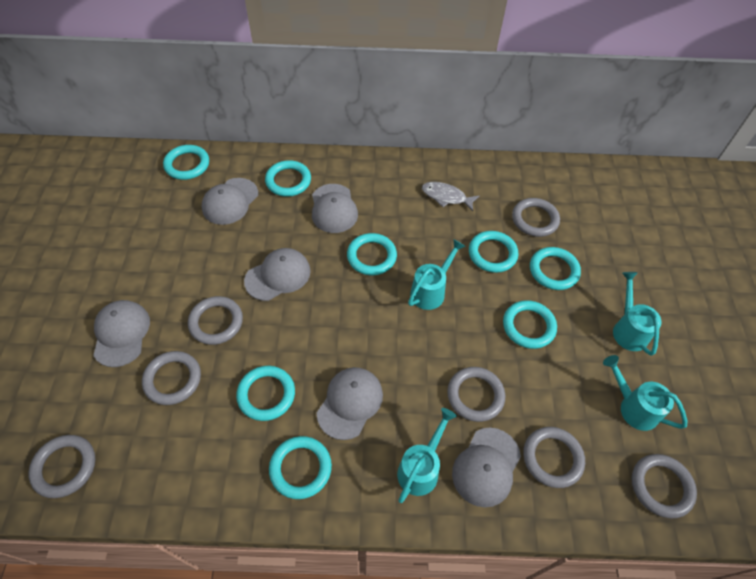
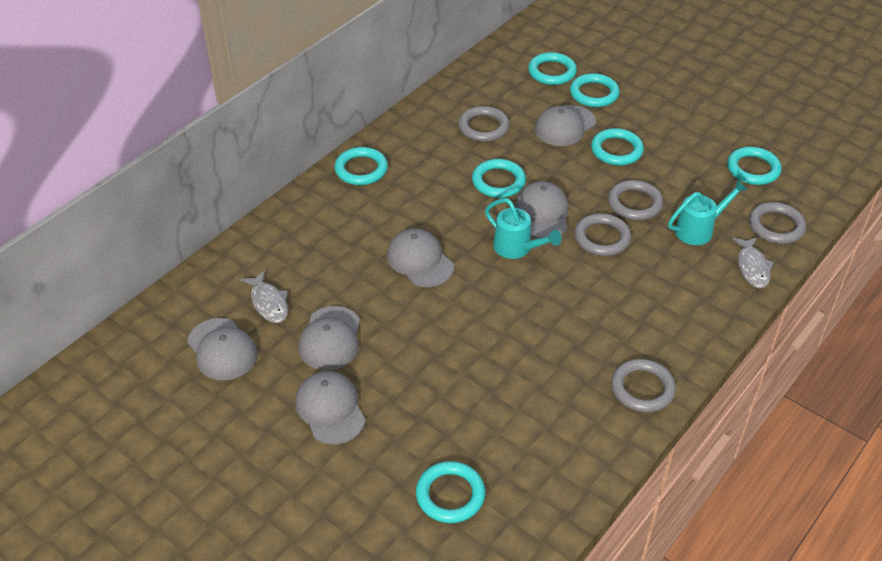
grey fish: 1 -> 2
grey ring: 7 -> 5
turquoise ring: 8 -> 7
turquoise watering can: 4 -> 2

